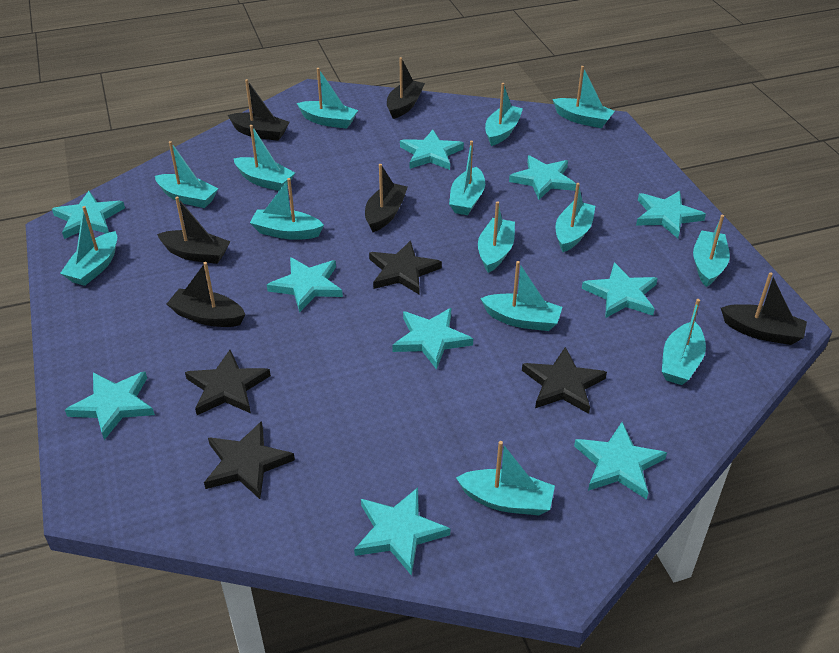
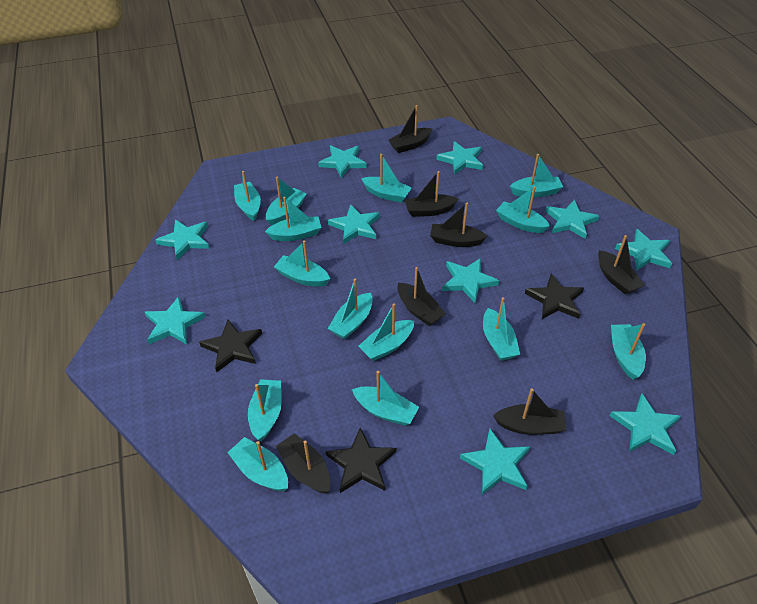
black boat: 6 -> 7
black star: 4 -> 3

